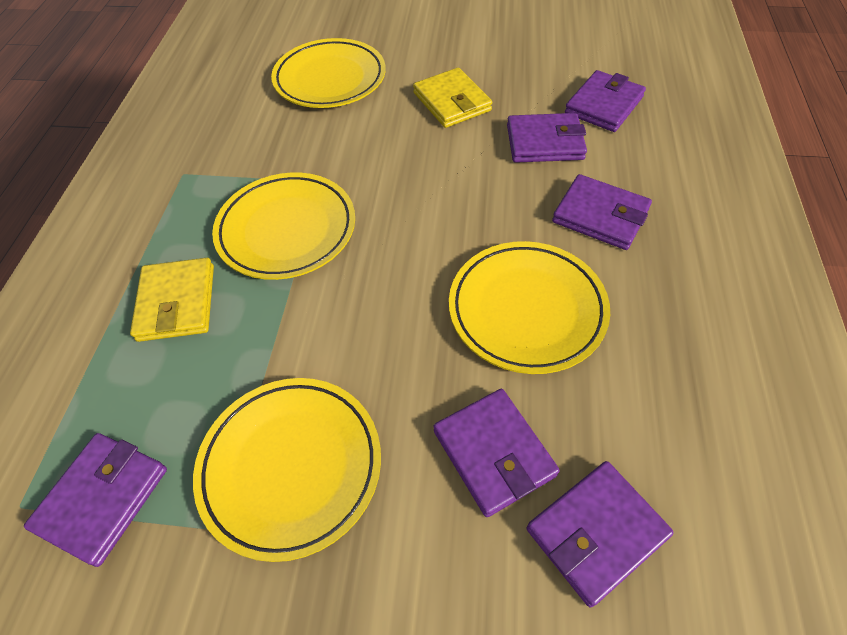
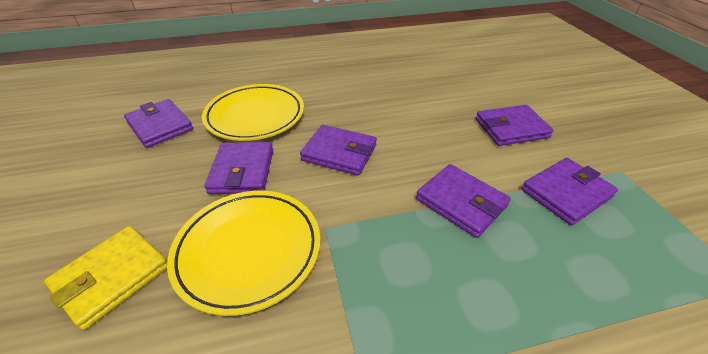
yellow plate: 4 -> 2
yellow wallet: 2 -> 1

